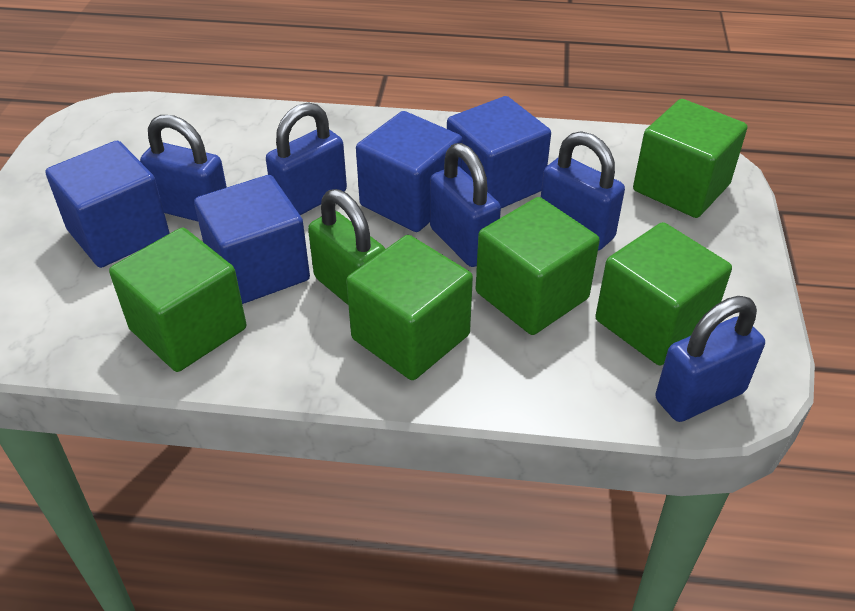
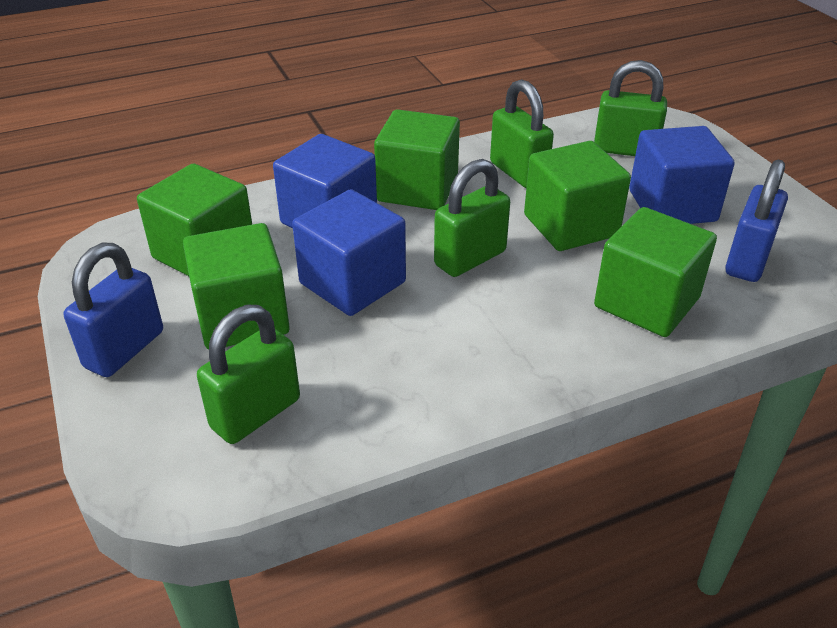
blue cube: 4 -> 3
blue padlock: 5 -> 2
green padlock: 1 -> 4

